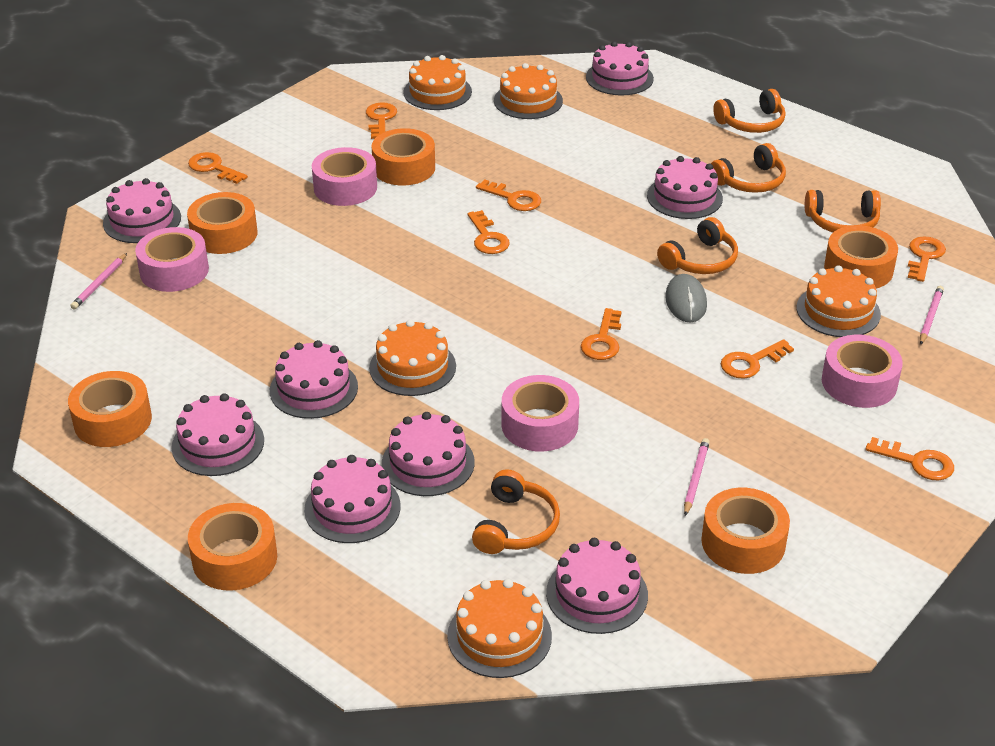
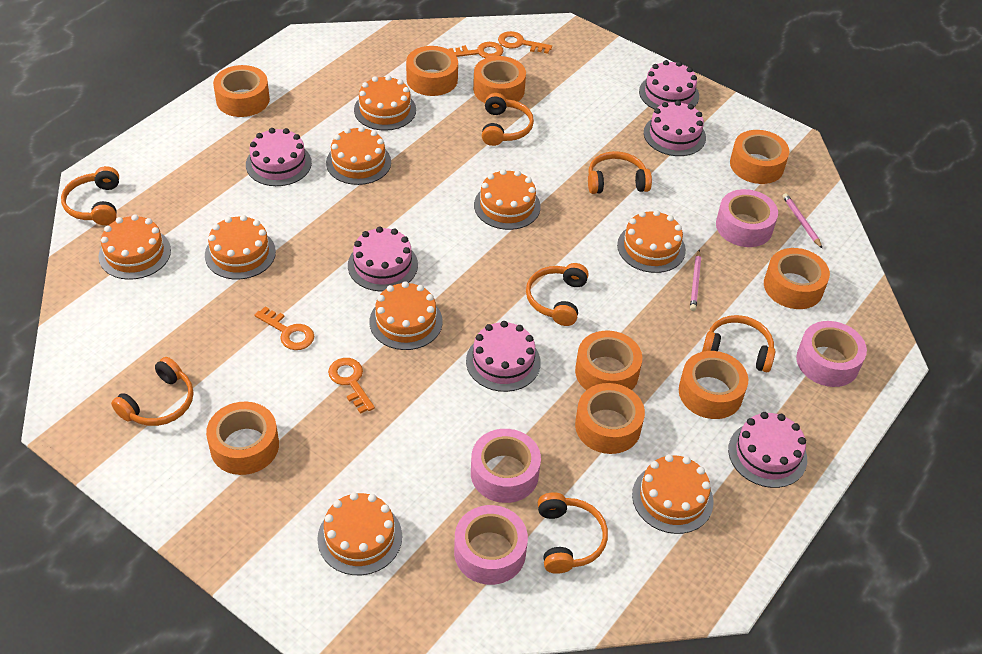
grey mouse: 1 -> 0
orange cake: 5 -> 9
orange headphones: 5 -> 7
orange key: 8 -> 4
orange tape: 6 -> 9
pink cake: 8 -> 6
pink pencil: 3 -> 2

